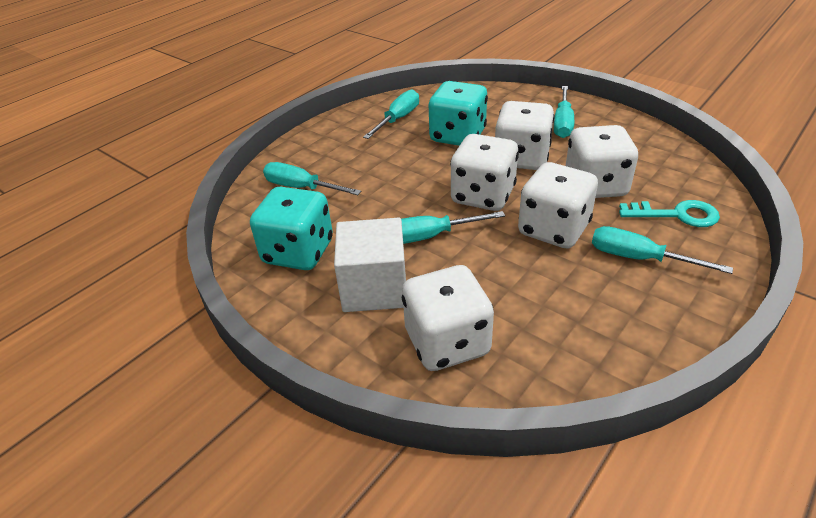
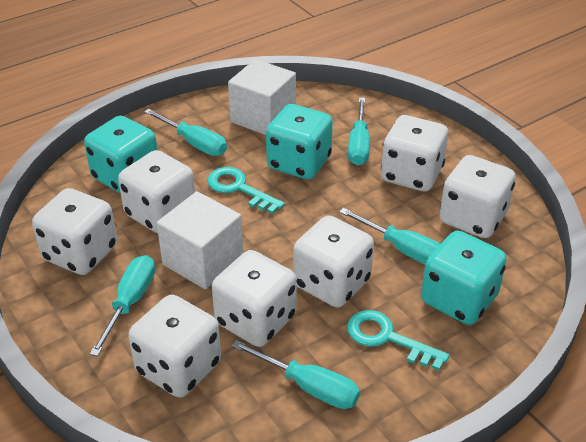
turquoise dice: 2 -> 3
turquoise key: 1 -> 2
white cube: 1 -> 2
white dice: 5 -> 7

